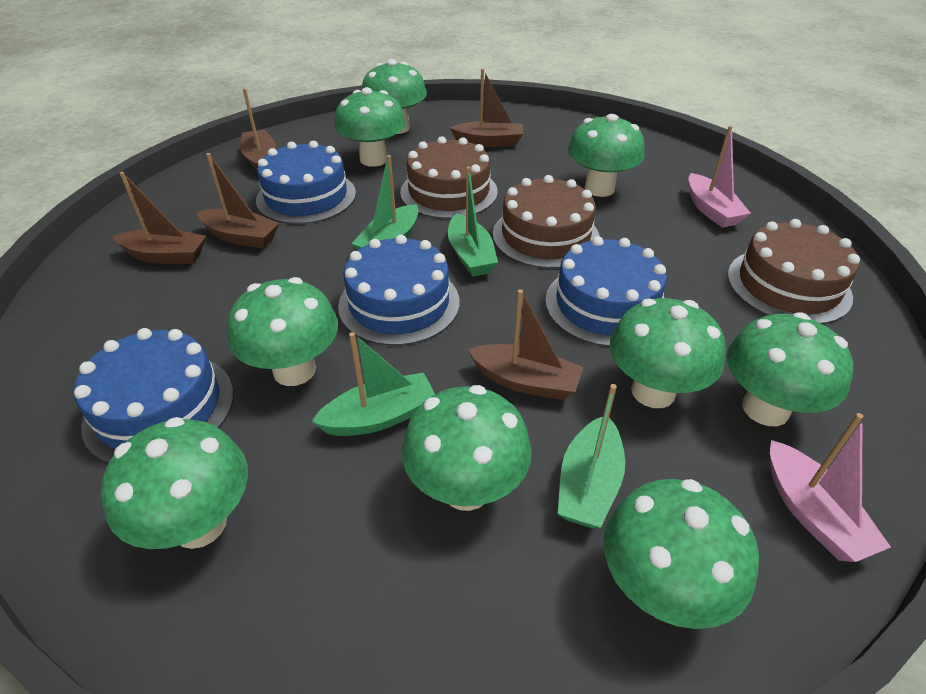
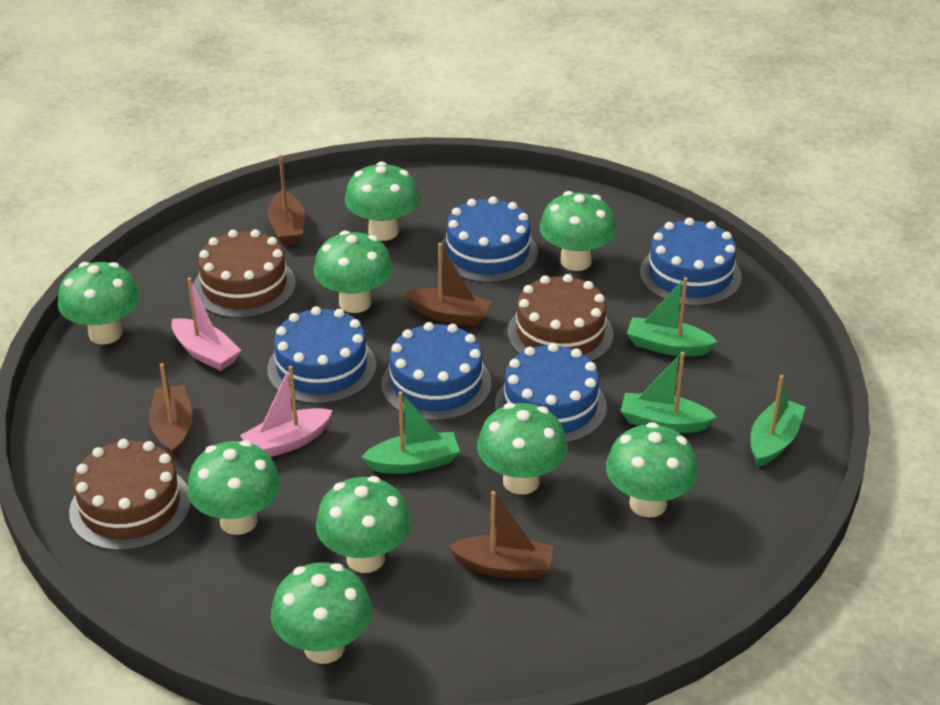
blue cake: 4 -> 5
brown boat: 5 -> 4

